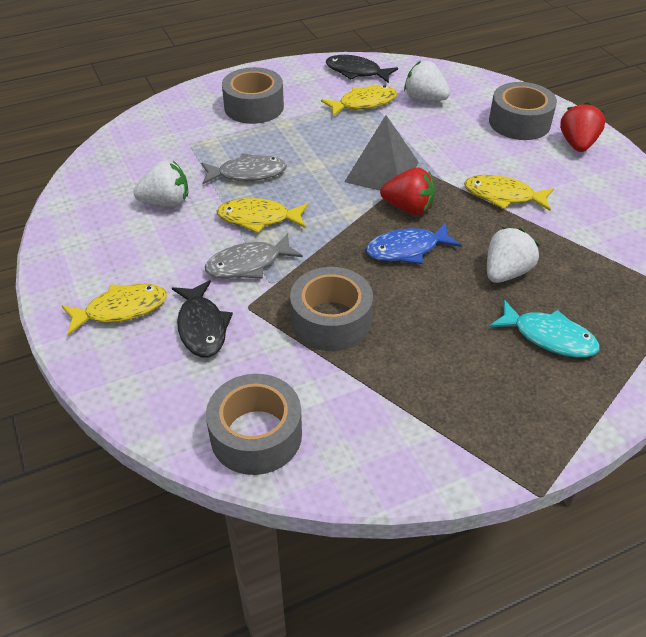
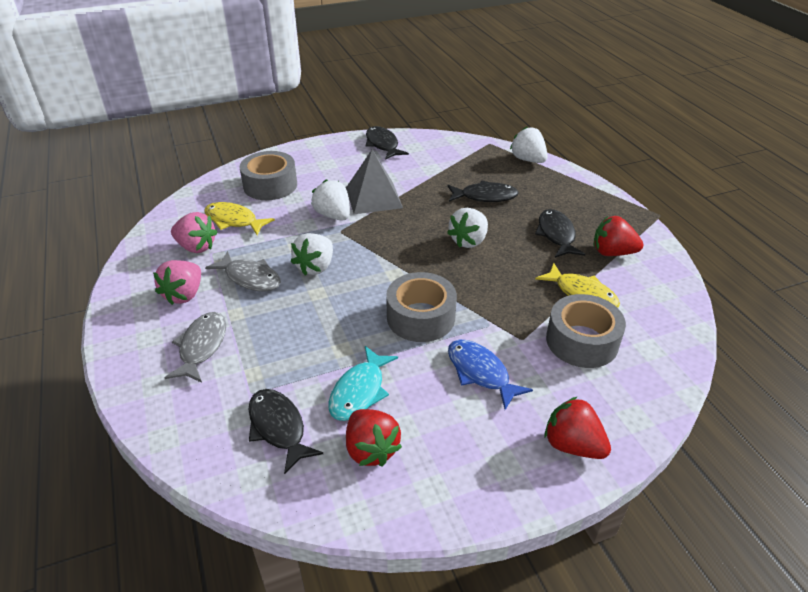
black fish: 2 -> 4
grey tape: 4 -> 3
pink strawberry: 0 -> 2
red strawberry: 2 -> 3
white strawberry: 3 -> 4
yellow fish: 4 -> 2

